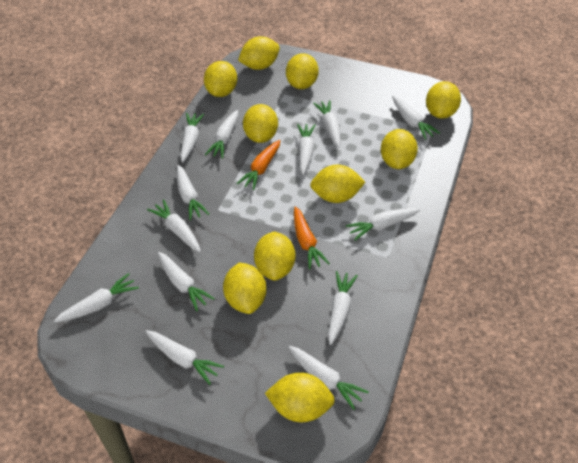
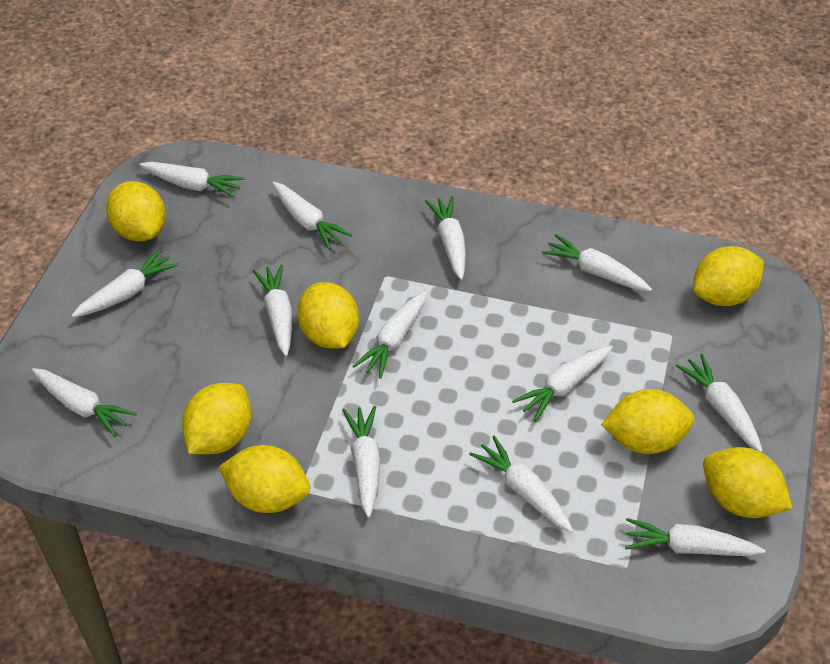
orange carrot: 2 -> 0
yellow lemon: 10 -> 7

